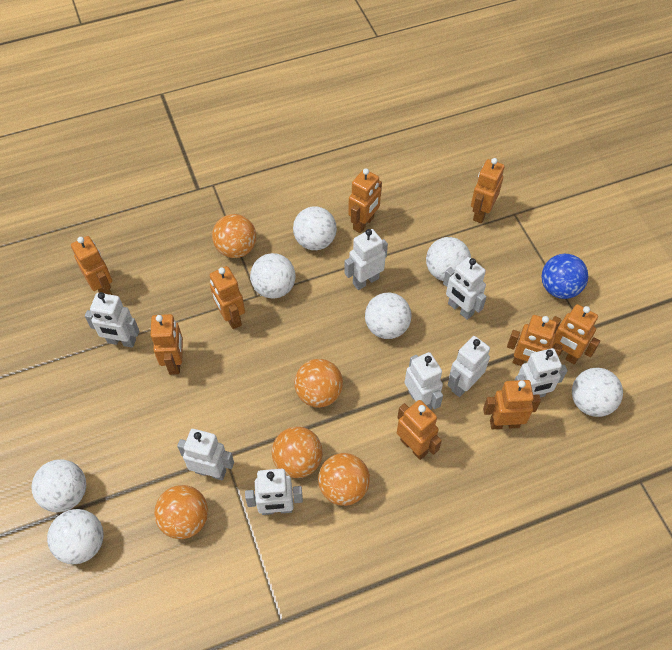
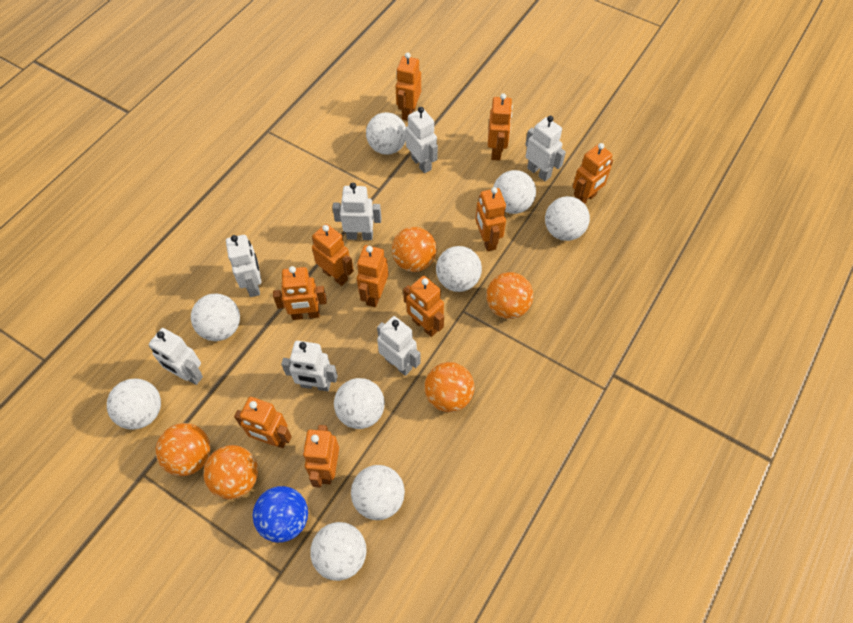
orange robot: 9 -> 10
white ball: 7 -> 9
white robot: 8 -> 7

